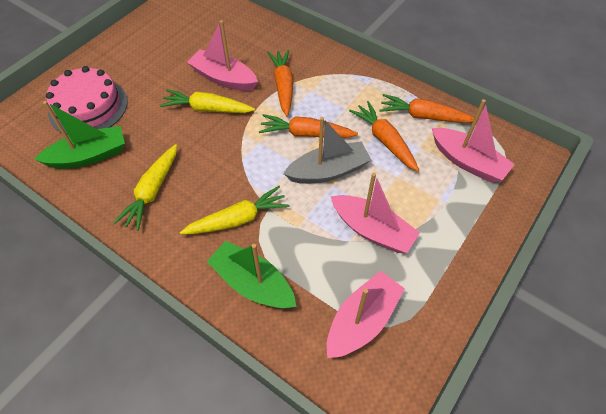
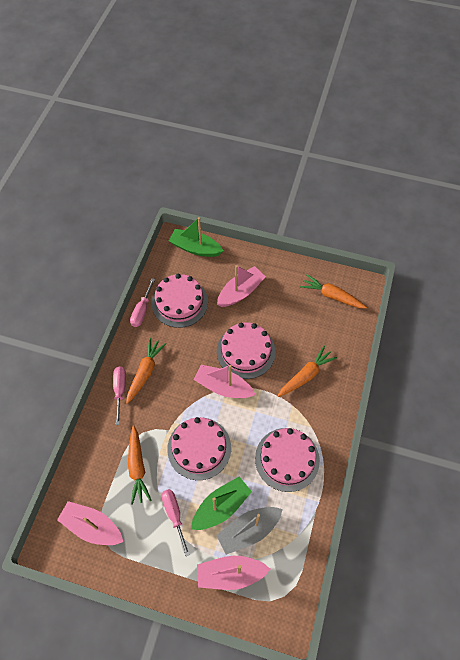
pink cake: 1 -> 4
pink screwdriver: 0 -> 3
yellow carrot: 3 -> 0

